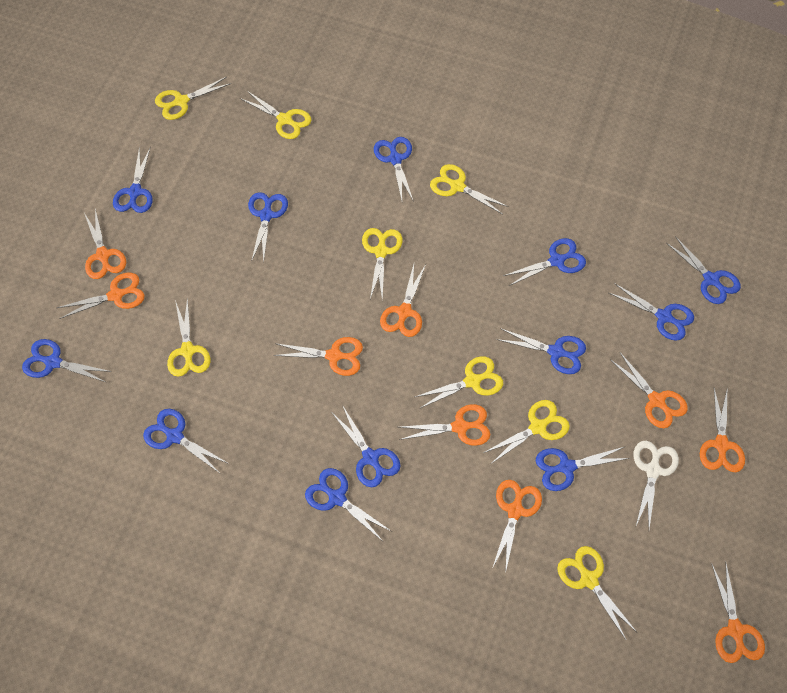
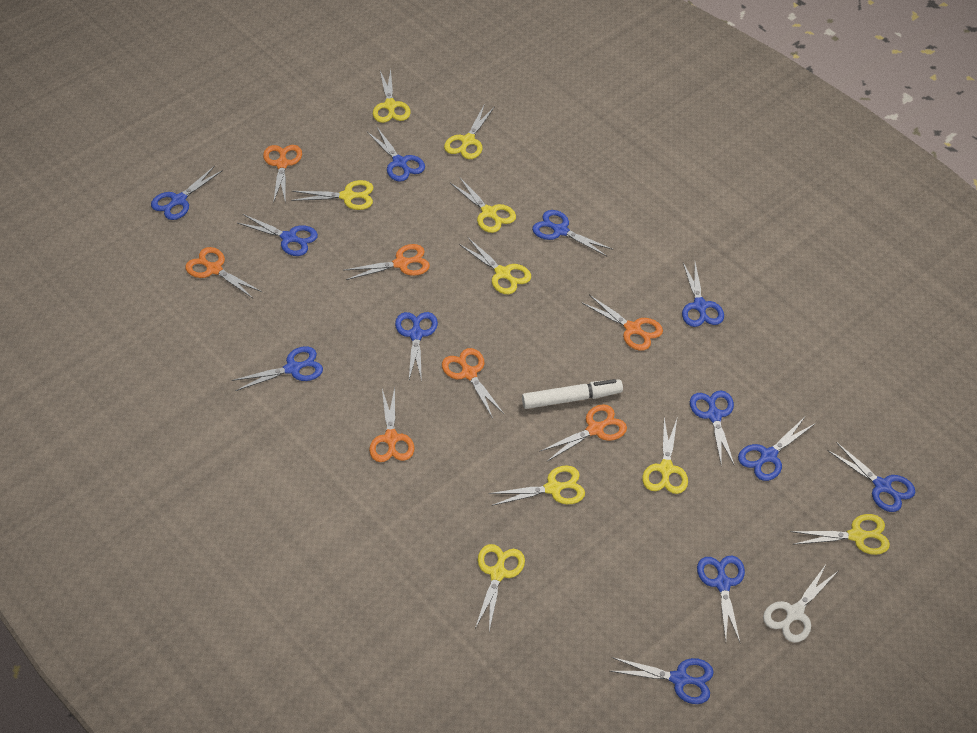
orange scissors: 9 -> 7
white marker: 0 -> 1
yellow scissors: 8 -> 9

